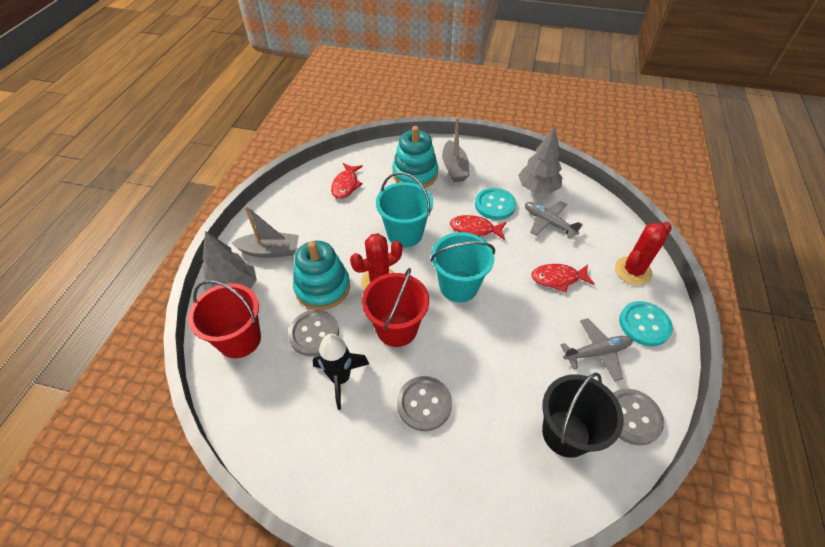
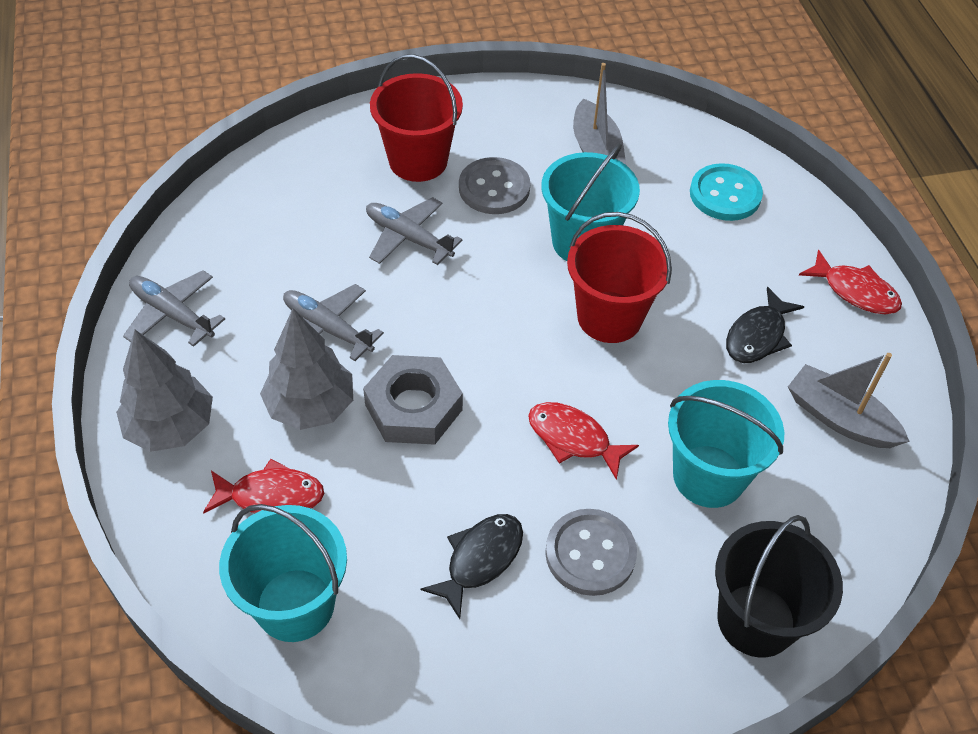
black fish: 0 -> 2
black rocket: 1 -> 0
grey button: 3 -> 2
grey nut: 0 -> 1
grey plane: 2 -> 3
red cactus: 2 -> 0
turquoise bucket: 2 -> 3
turquoise button: 2 -> 1
turquoise stacking toy: 2 -> 0

